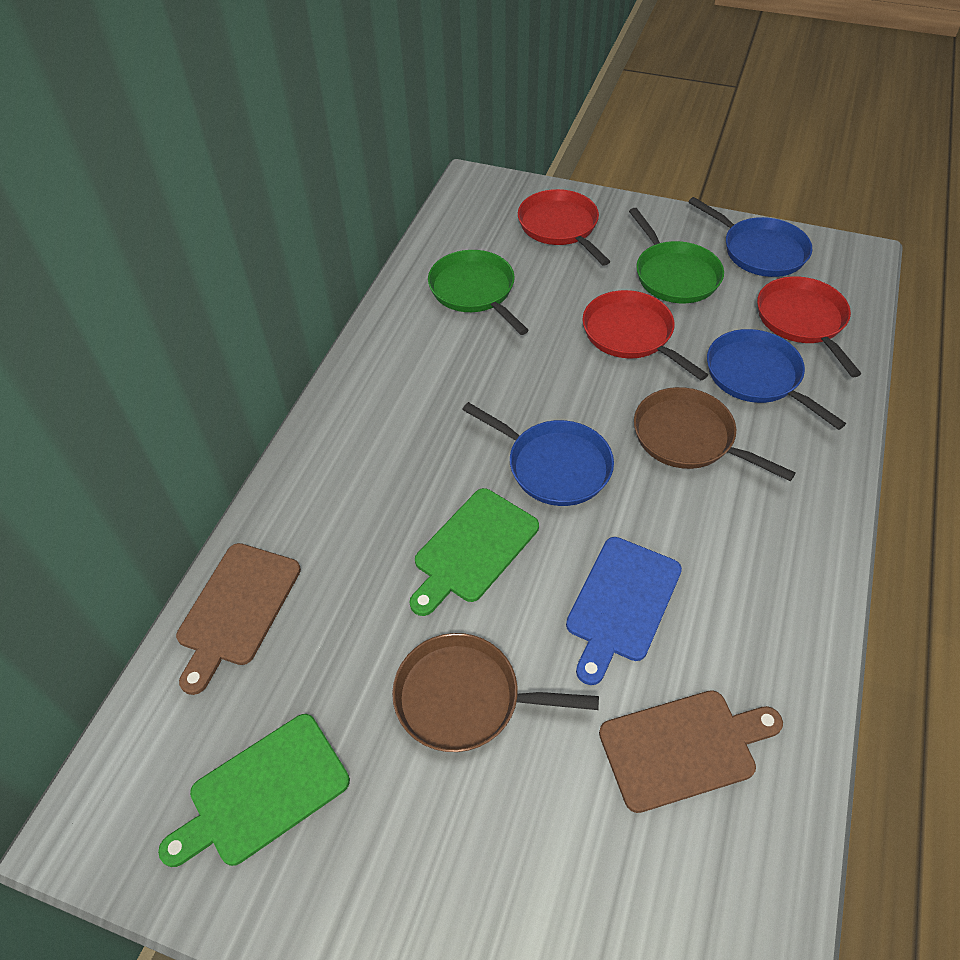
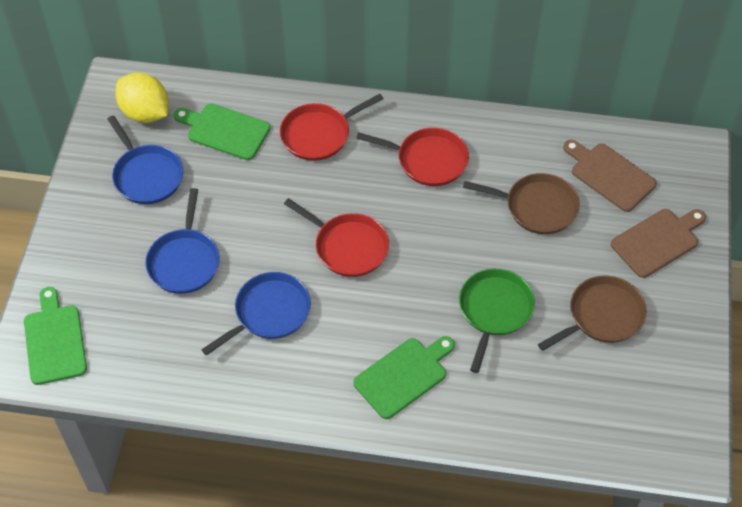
blue cutting board: 1 -> 0
green cutting board: 2 -> 3
green pan: 2 -> 1
yellow lemon: 0 -> 1

